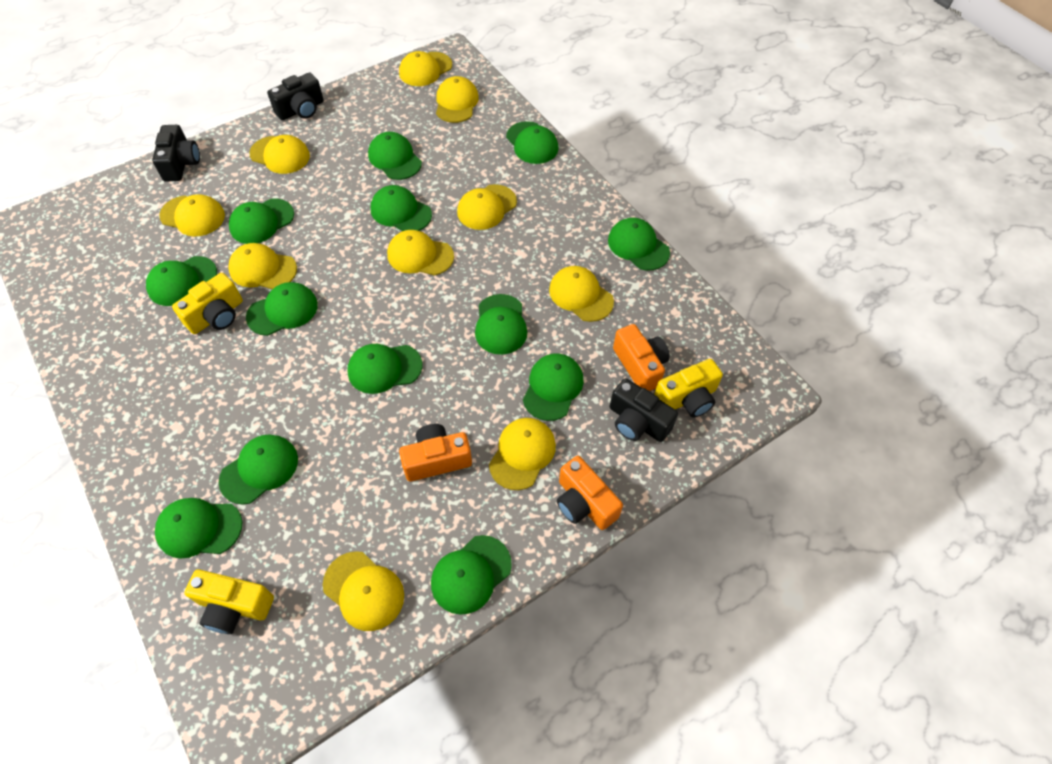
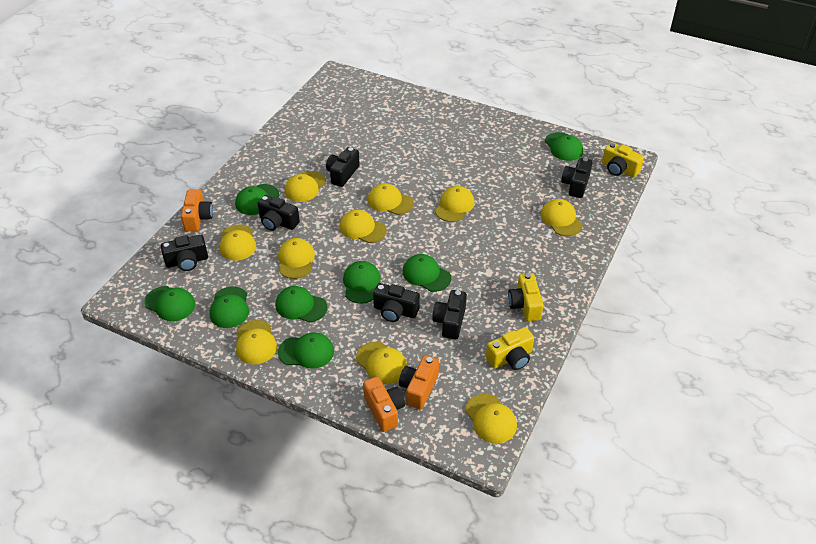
black camera: 3 -> 6
green cap: 13 -> 8

